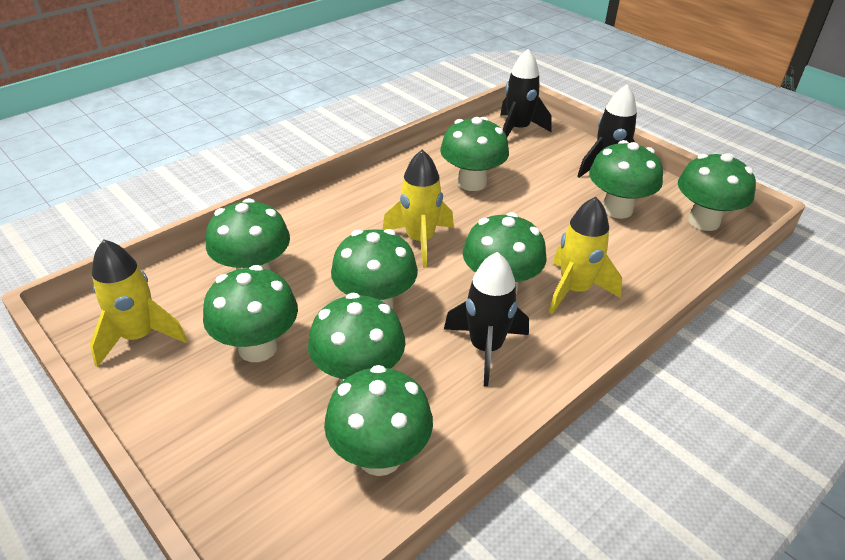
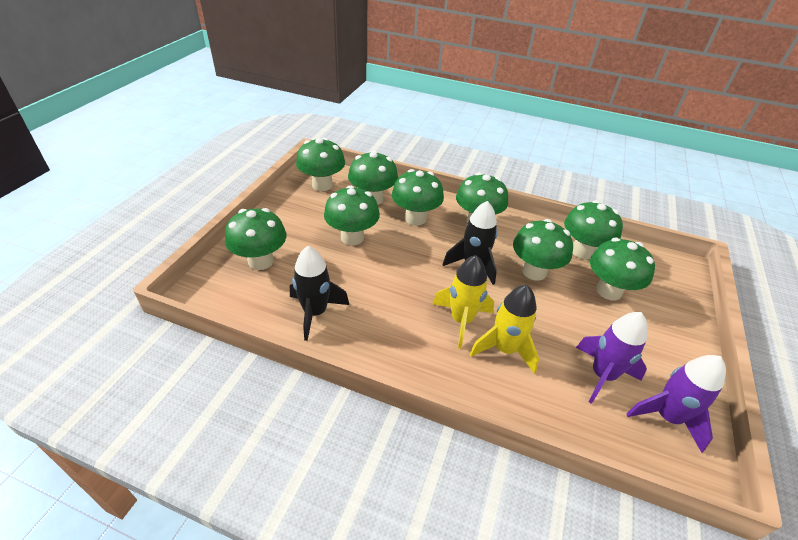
black rocket: 3 -> 2
purple rocket: 0 -> 2
yellow rocket: 3 -> 2

